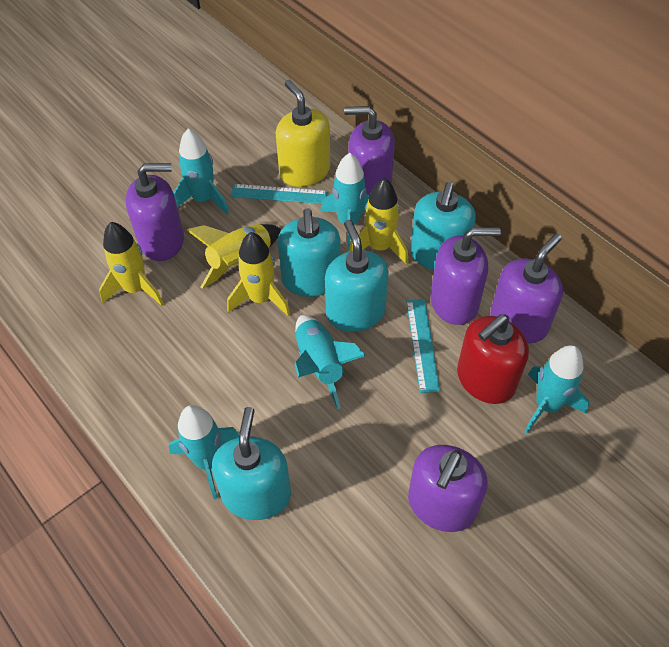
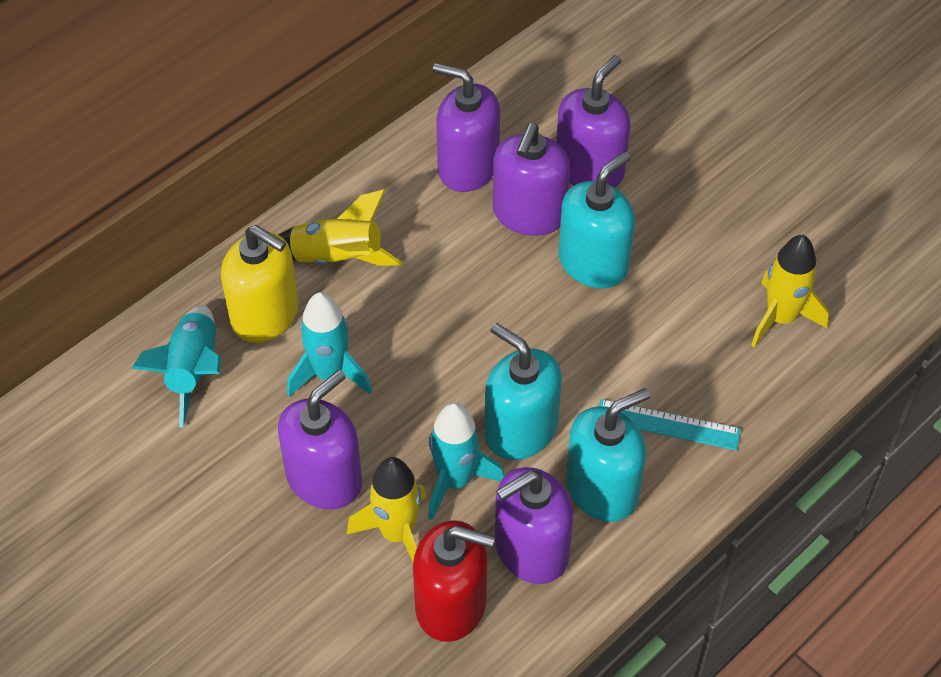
turquoise rocket: 5 -> 3
turquoise ruler: 2 -> 1
turquoise soap dispenser: 4 -> 3
yellow rocket: 4 -> 3

